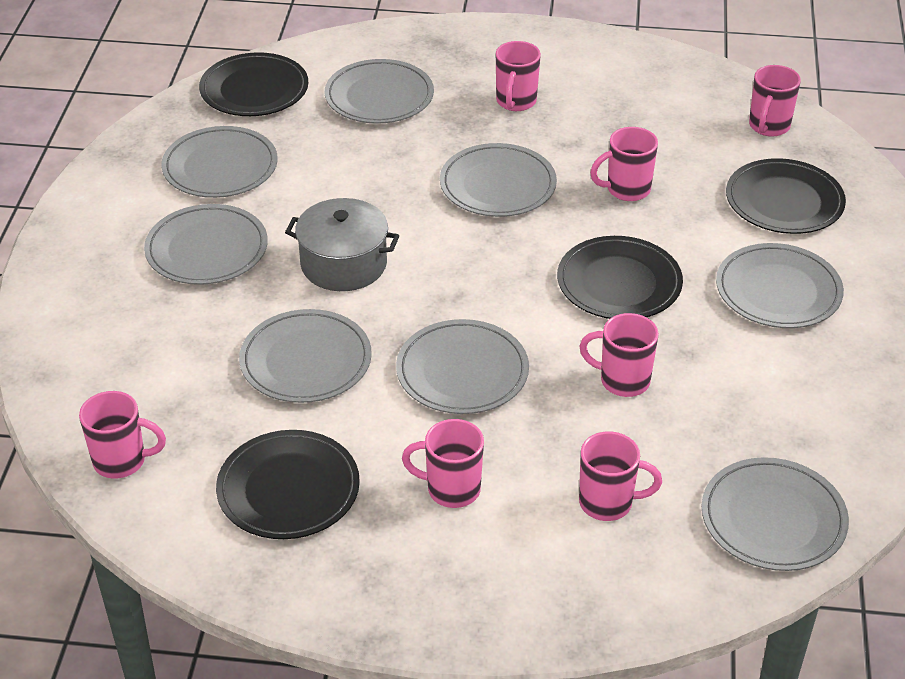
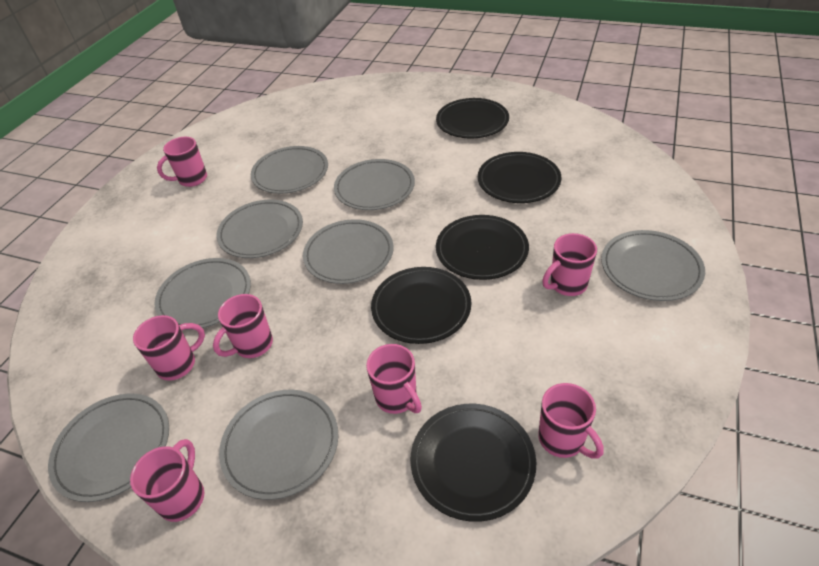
black plate: 4 -> 5
grey pot: 1 -> 0

